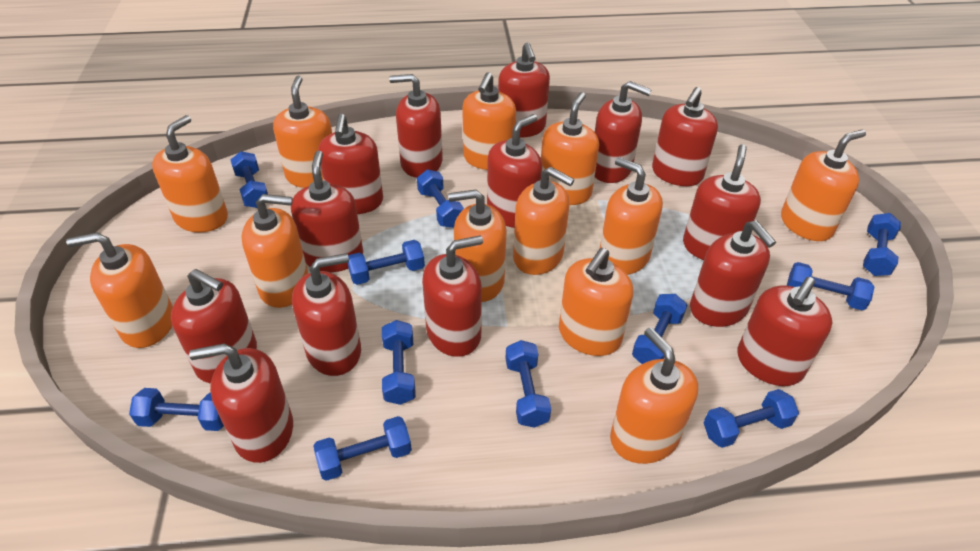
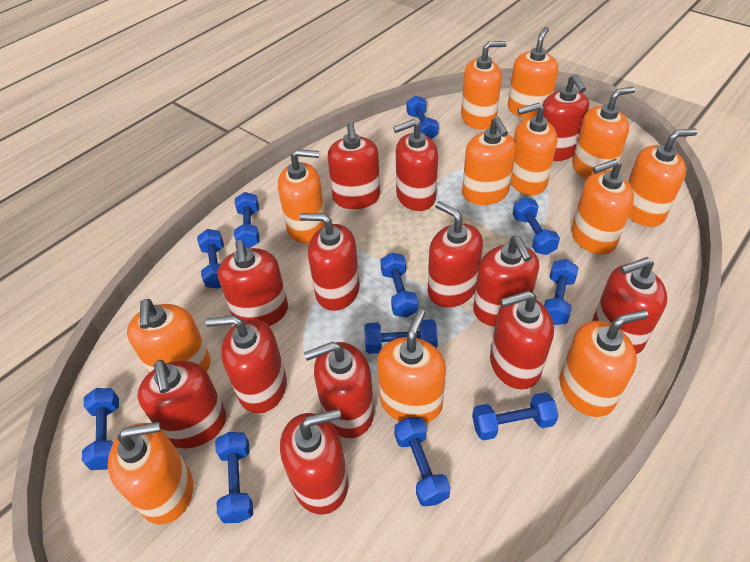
red soap dispenser: 14 -> 13

